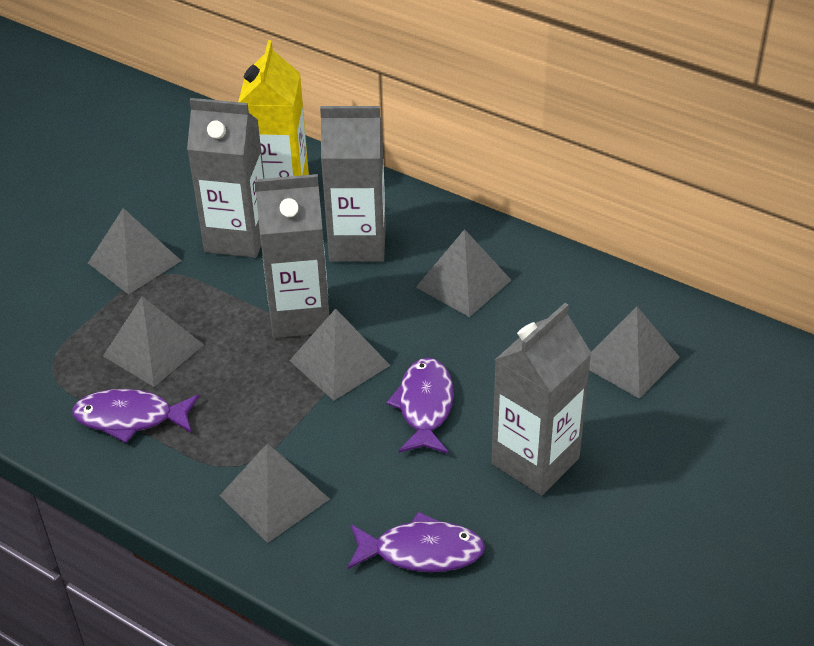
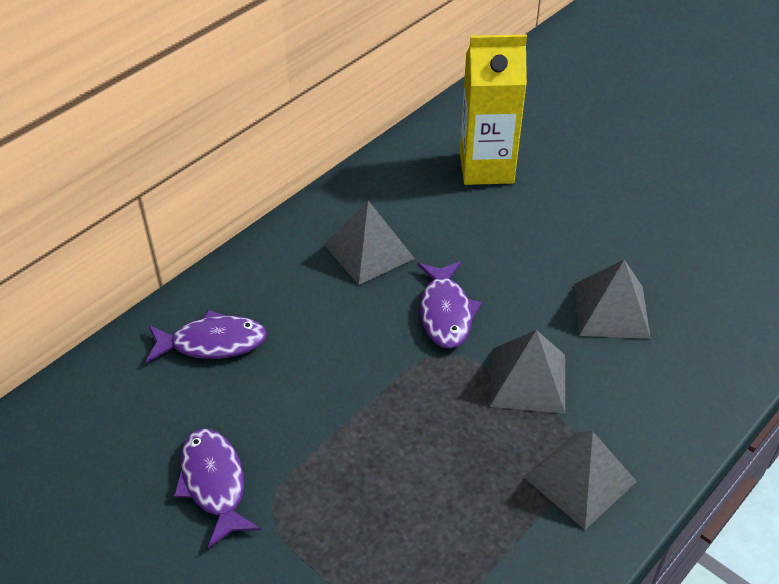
grey carton: 4 -> 0
grey pyramid: 6 -> 4

